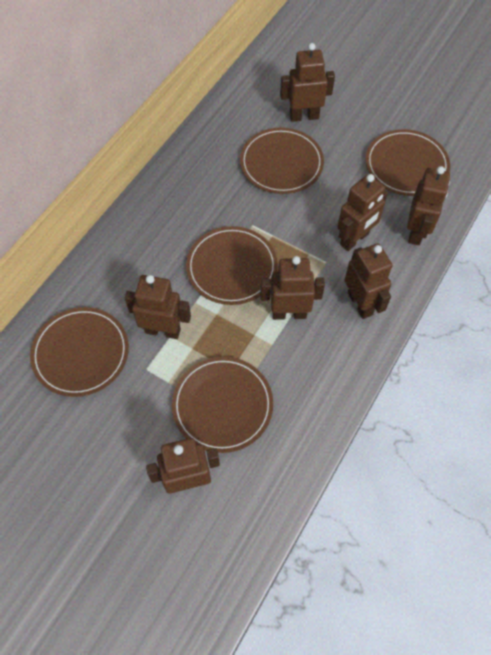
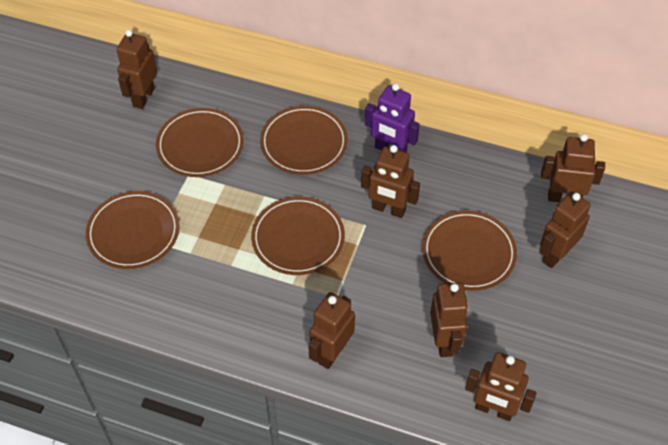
purple robot: 0 -> 1

